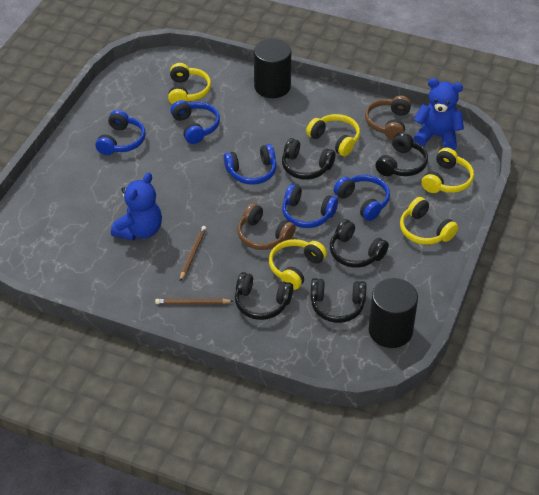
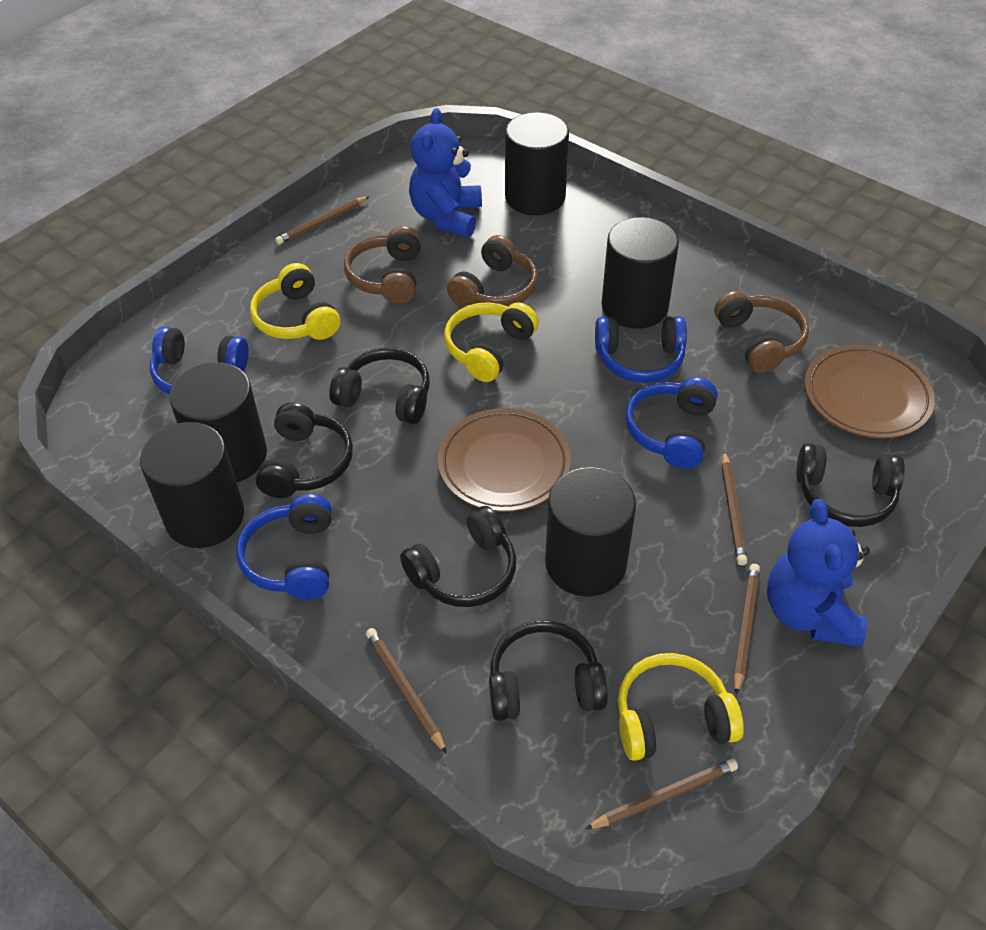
black cylinder: 2 -> 5
blue headphones: 5 -> 4
brown headphones: 2 -> 3
brown pencil: 2 -> 5
brown plate: 0 -> 2
yellow headphones: 5 -> 3

